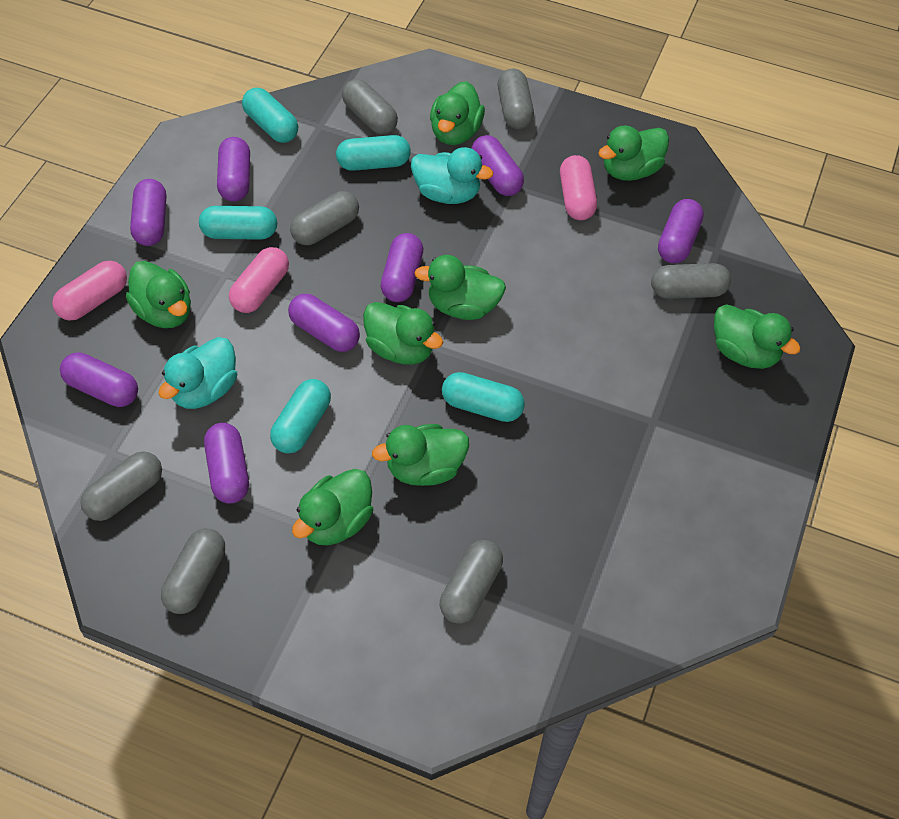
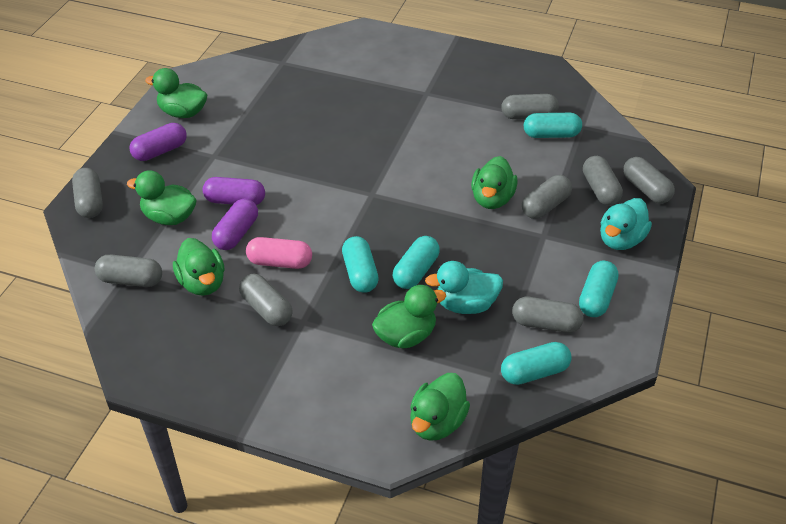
green duck: 8 -> 6
grey capsule: 7 -> 8
pink capsule: 3 -> 1
purple capsule: 8 -> 3

